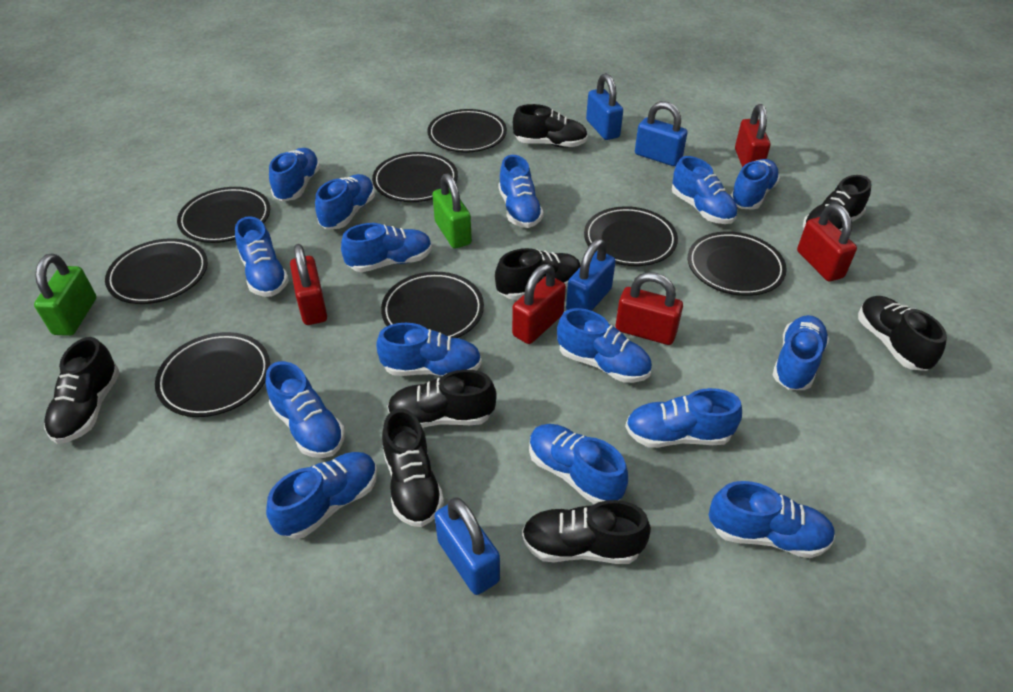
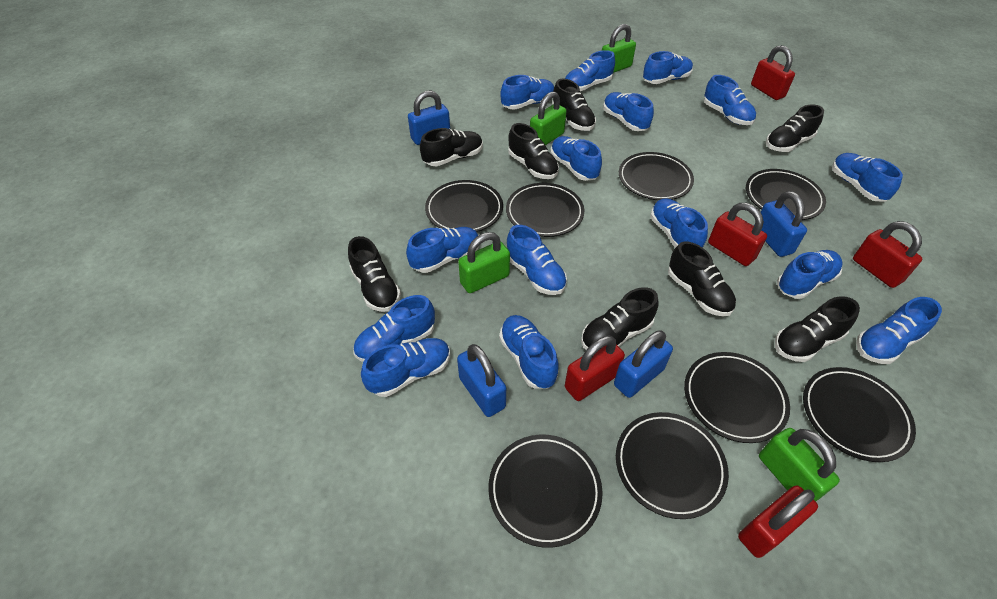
green padlock: 2 -> 4

